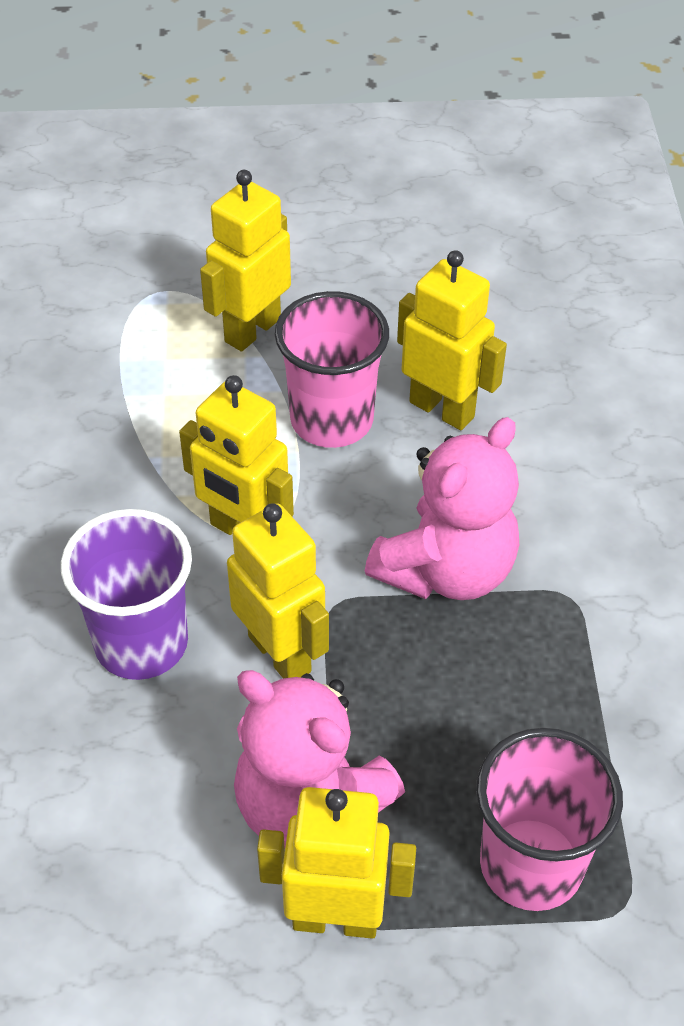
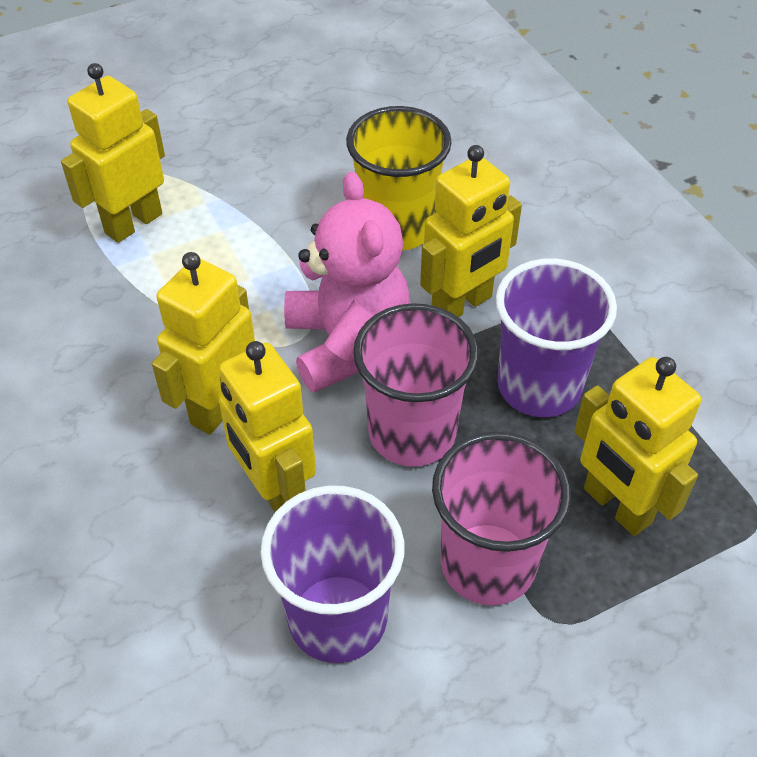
pink teddy bear: 2 -> 1
purple cup: 1 -> 2
yellow cup: 0 -> 1

